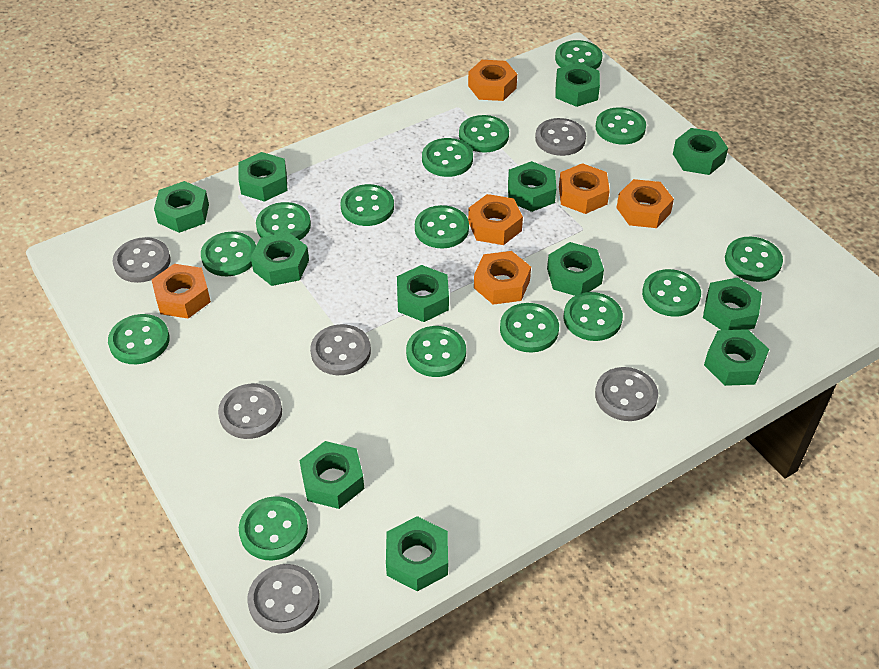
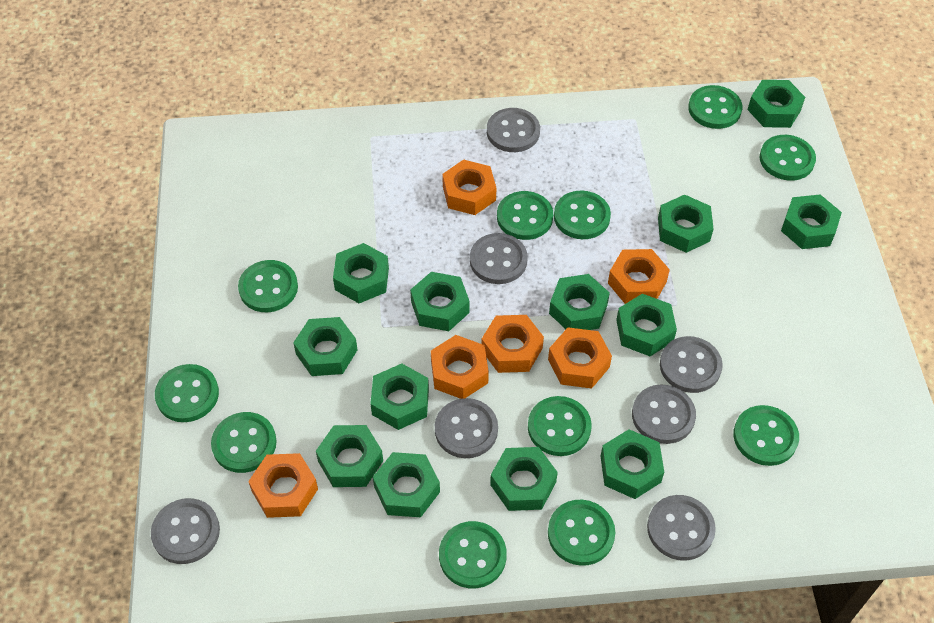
green button: 15 -> 11
green nut: 12 -> 13
grey button: 6 -> 7

